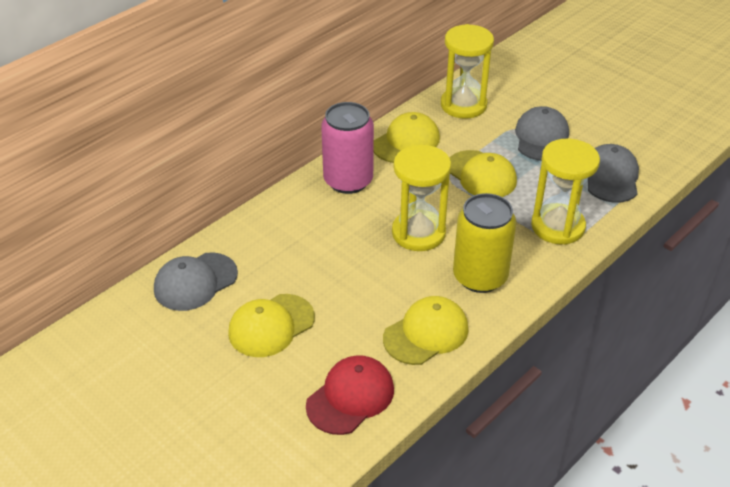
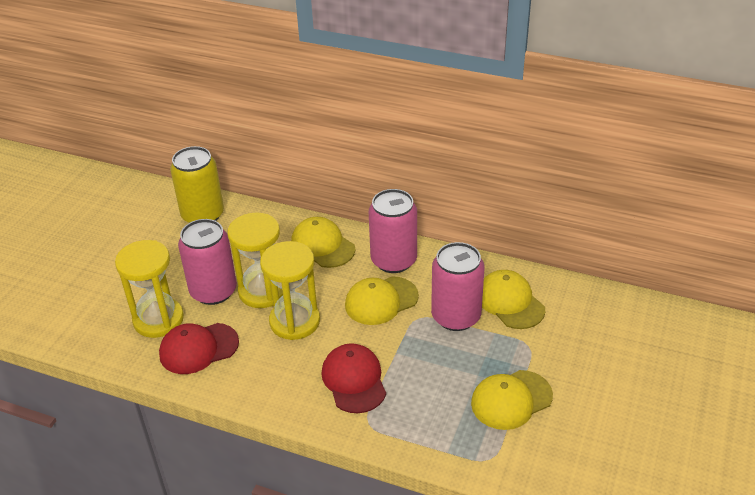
grey cap: 3 -> 0
pink can: 1 -> 3
red cap: 1 -> 2

